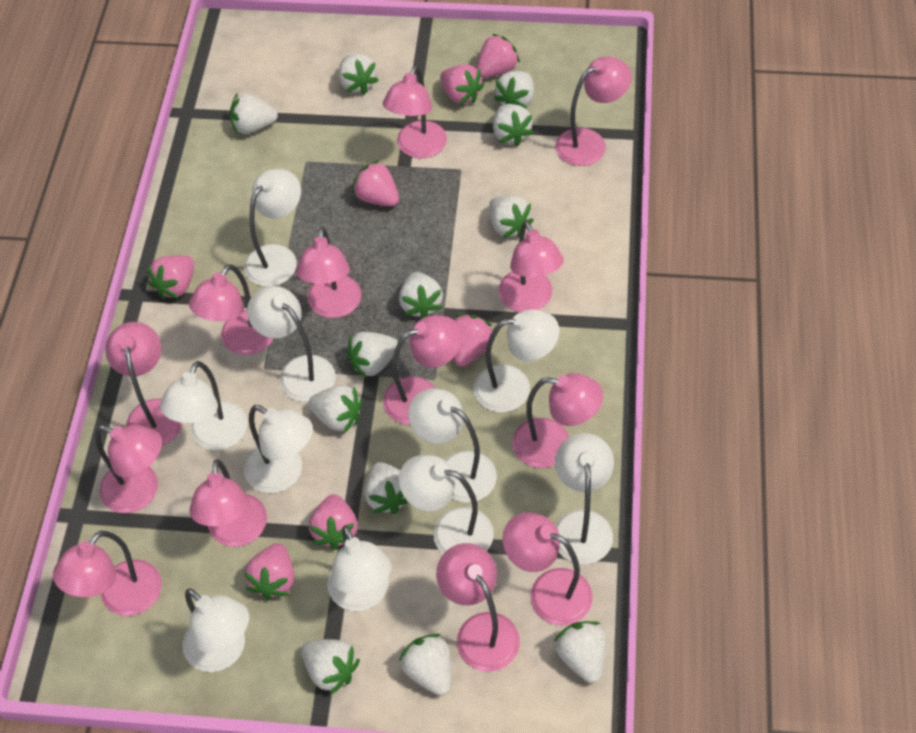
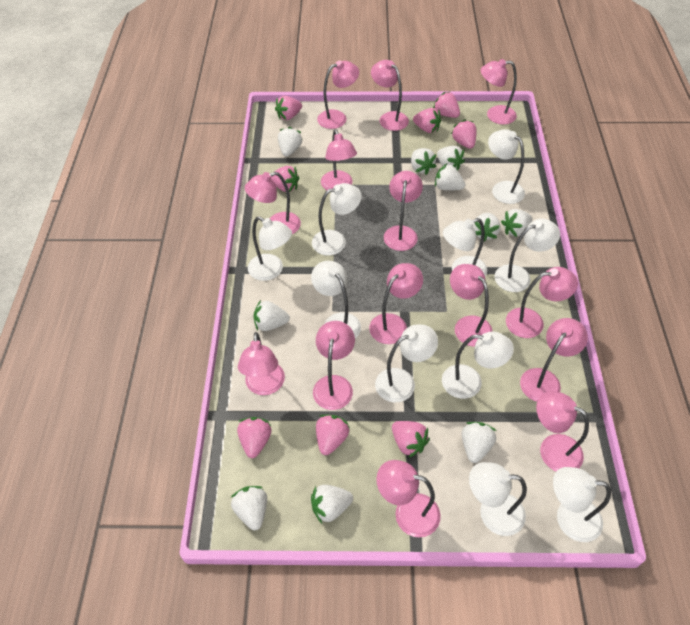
pink lamp: 13 -> 14
pink strawberry: 7 -> 8
white strawberry: 12 -> 10

